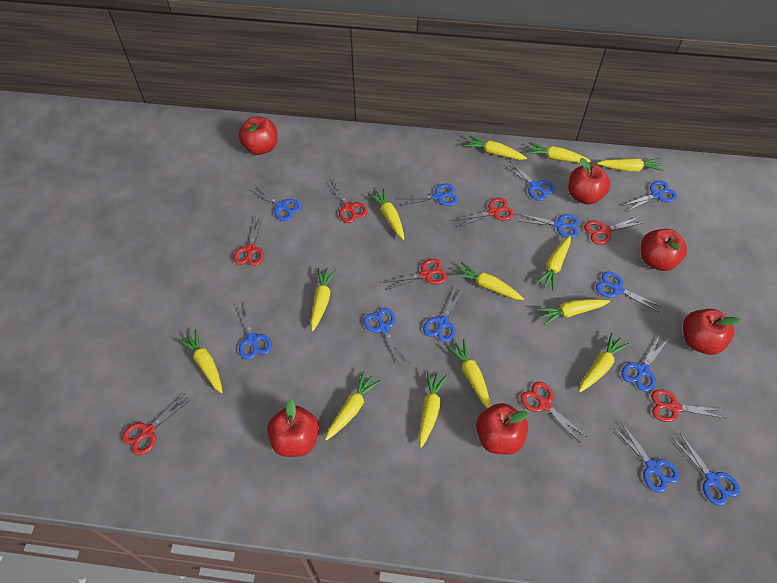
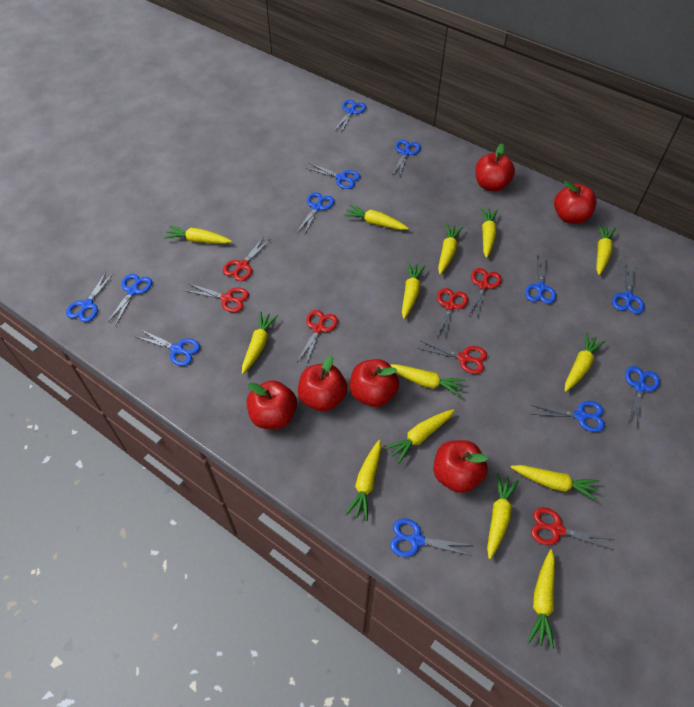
red scissors: 8 -> 7
yellow carrot: 13 -> 14

